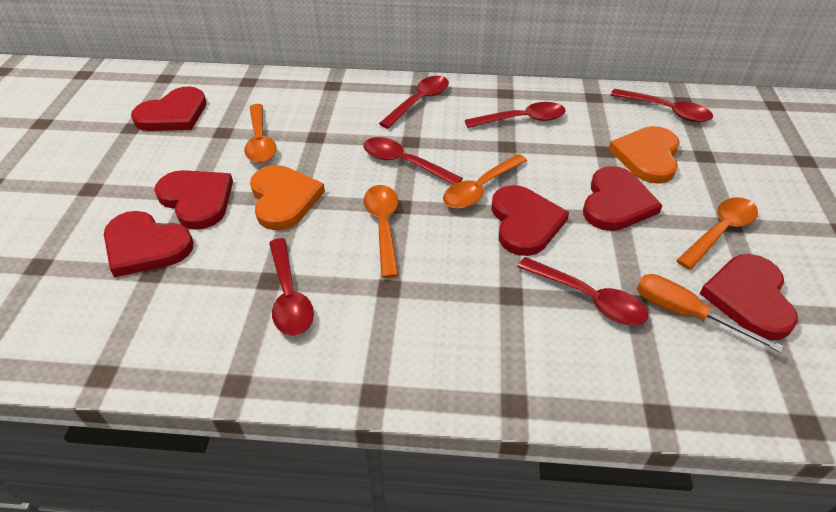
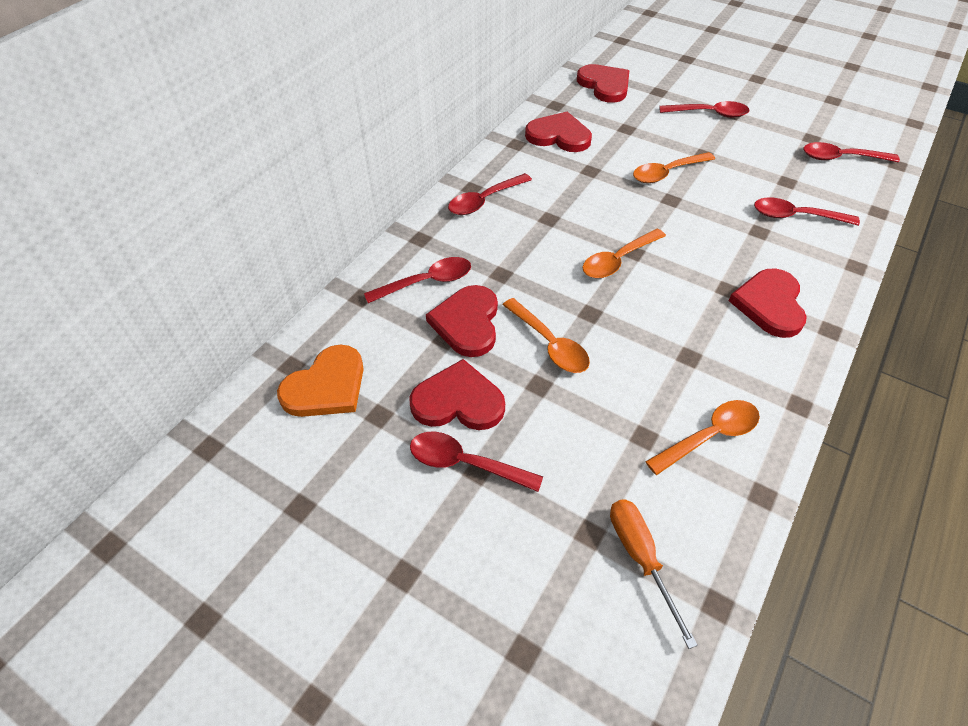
orange heart: 2 -> 1
red heart: 6 -> 5

